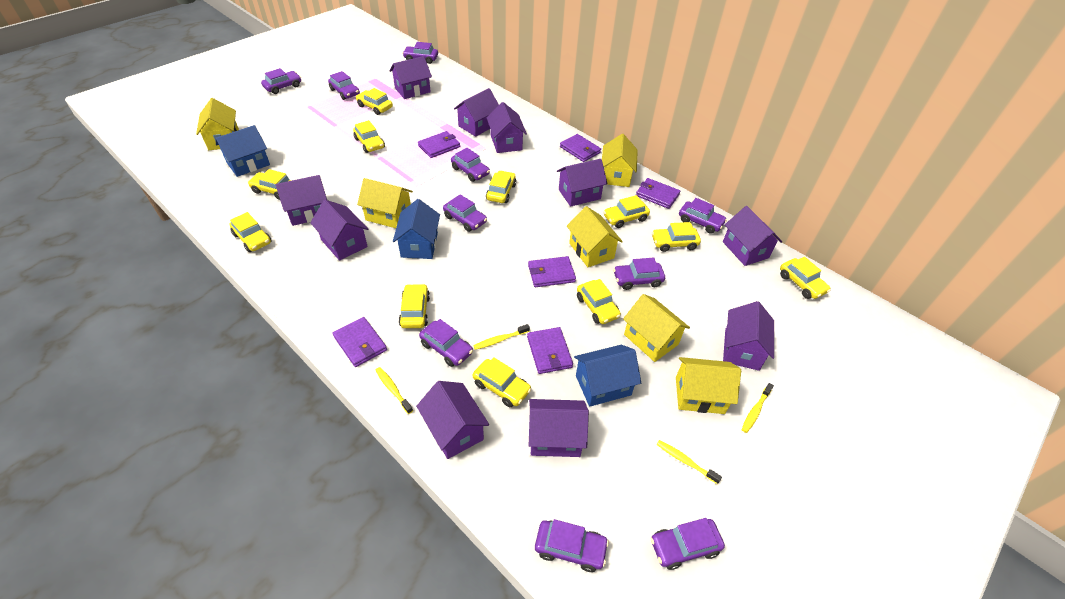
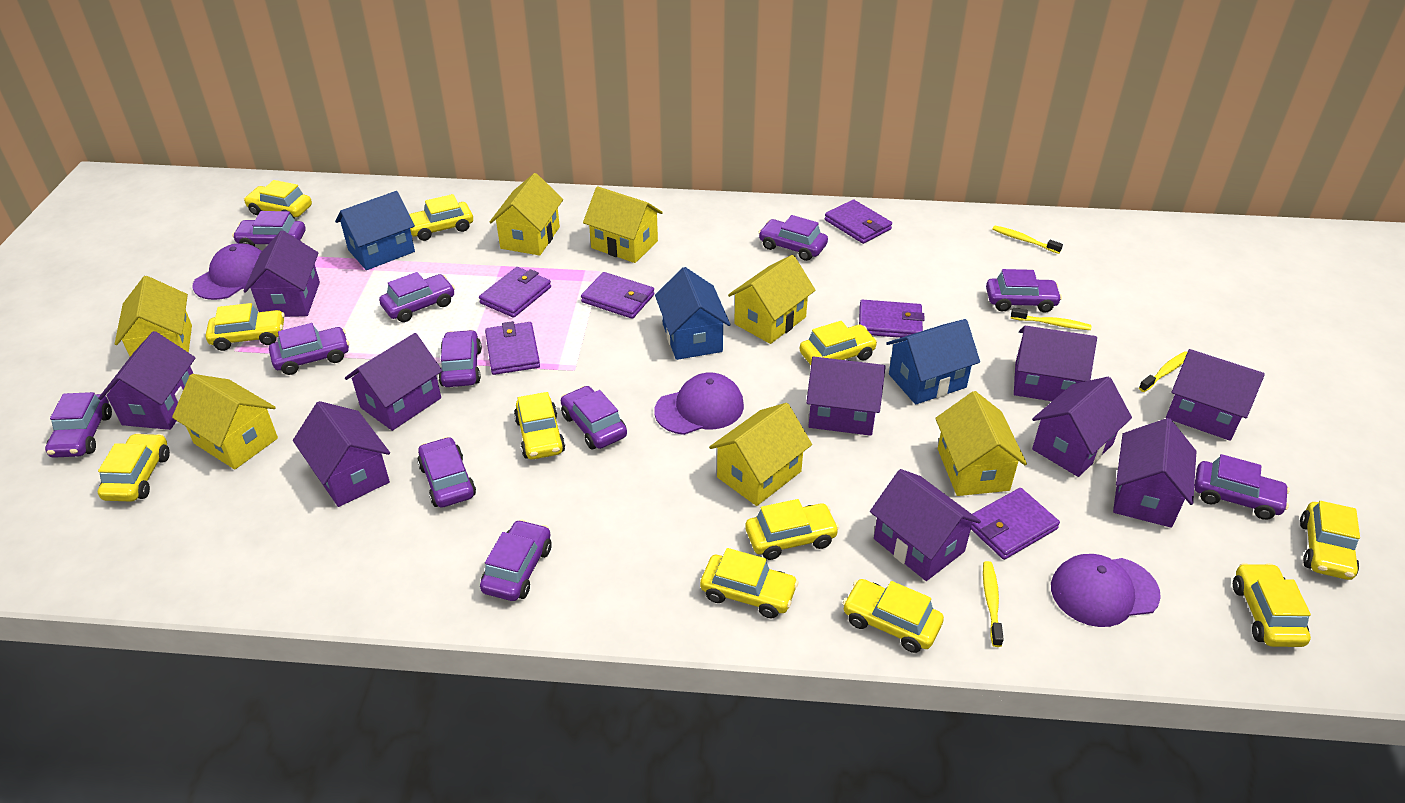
purple cap: 0 -> 3
purple car: 10 -> 11
yellow house: 6 -> 7

